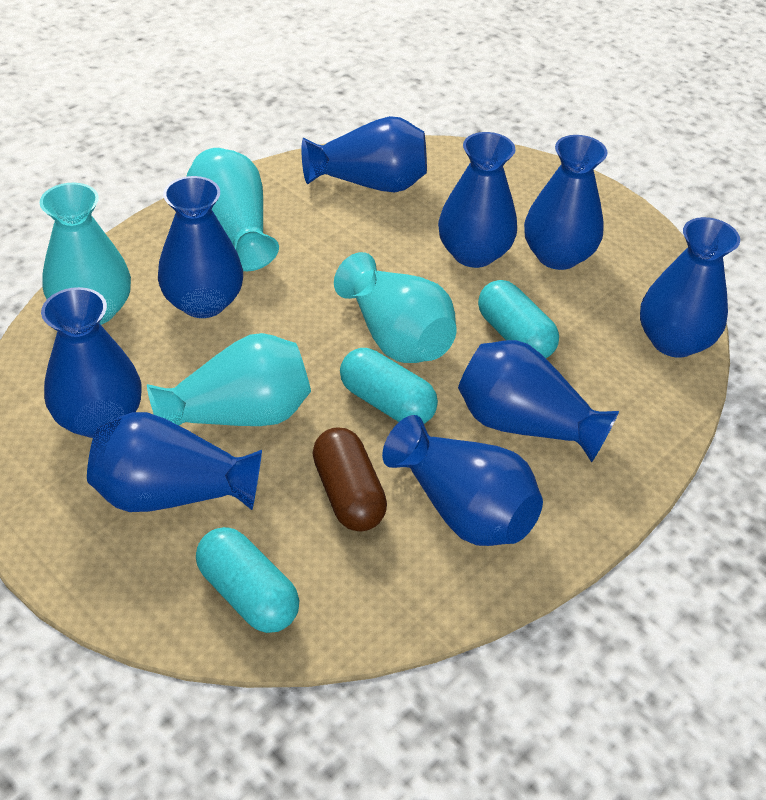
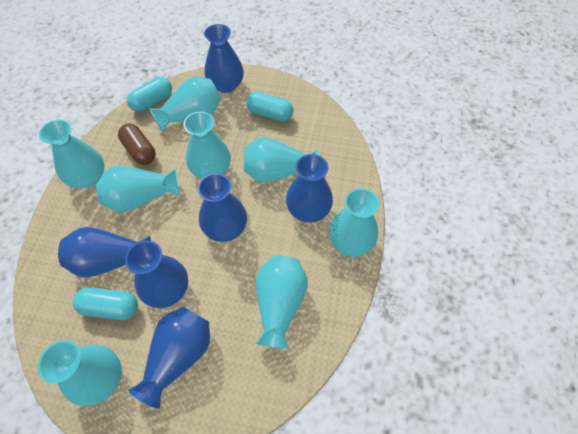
blue vase: 9 -> 6
turquoise vase: 4 -> 8

